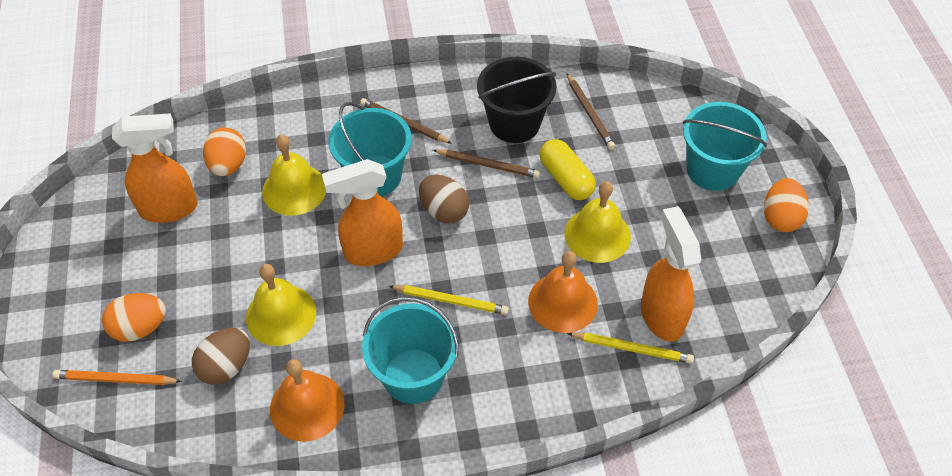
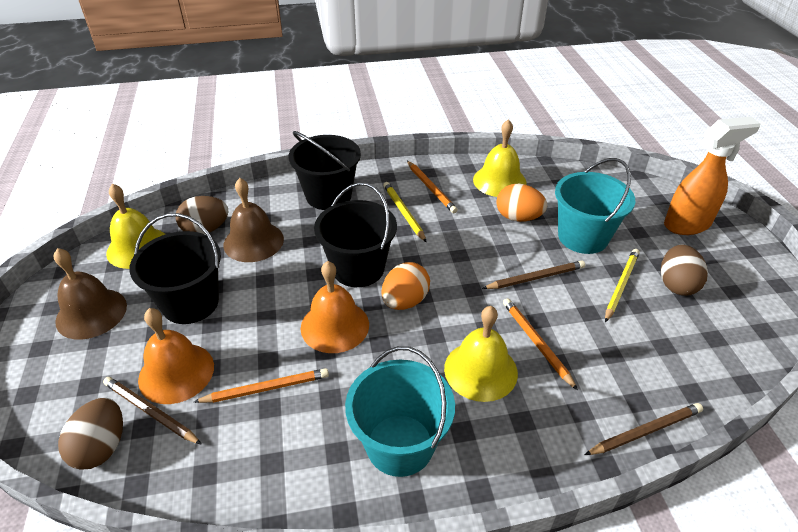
black bucket: 1 -> 3
brown bell: 0 -> 2
brown egg: 2 -> 3
orange egg: 3 -> 2
orange pencil: 1 -> 3
orange spray bottle: 3 -> 1
turquoise bucket: 3 -> 2
yellow capsule: 1 -> 0

